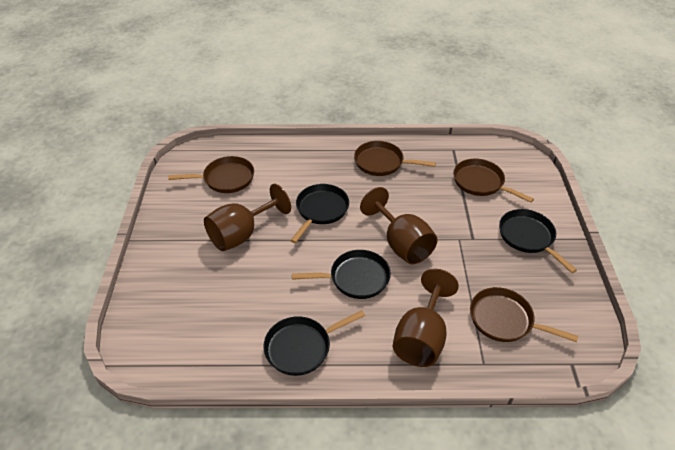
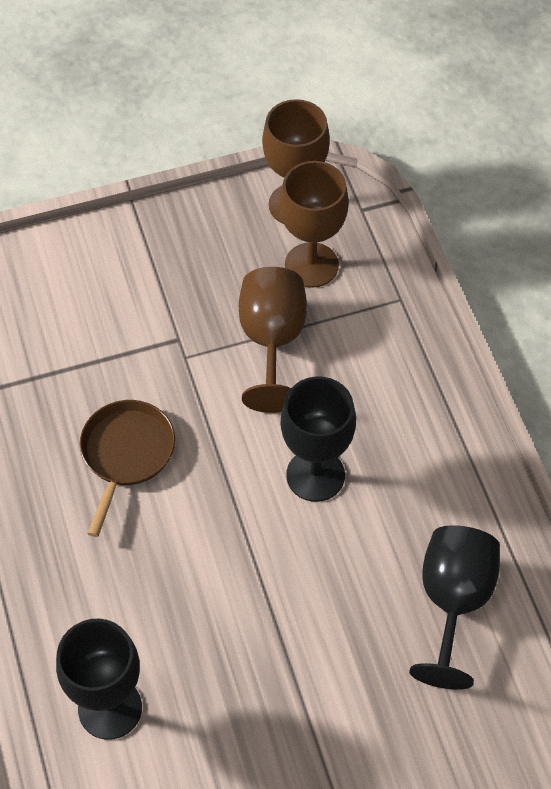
black goblet: 0 -> 3
black pan: 4 -> 0
brown pan: 4 -> 1

